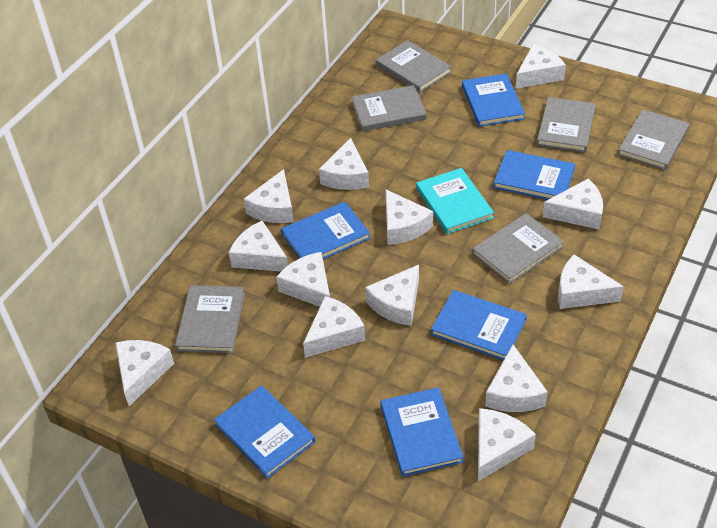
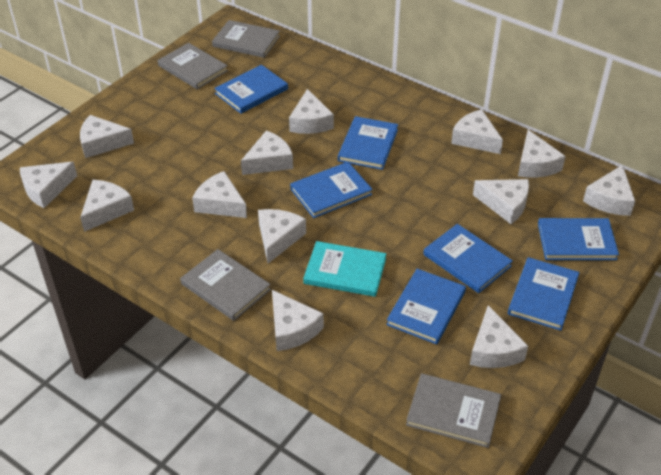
blue book: 6 -> 7
grey book: 6 -> 4

